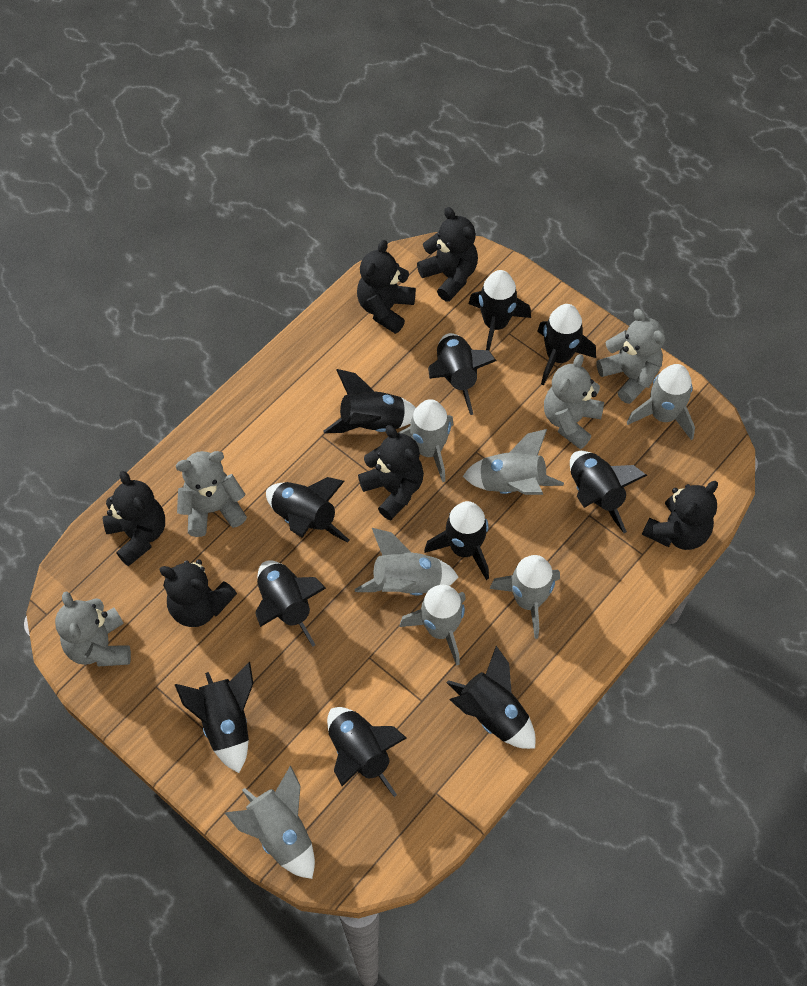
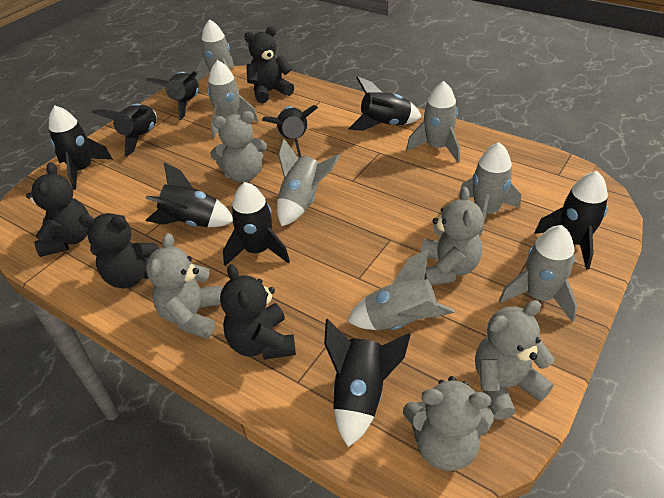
black rocket: 11 -> 9
black teddy bear: 6 -> 4
grey teddy bear: 4 -> 5

